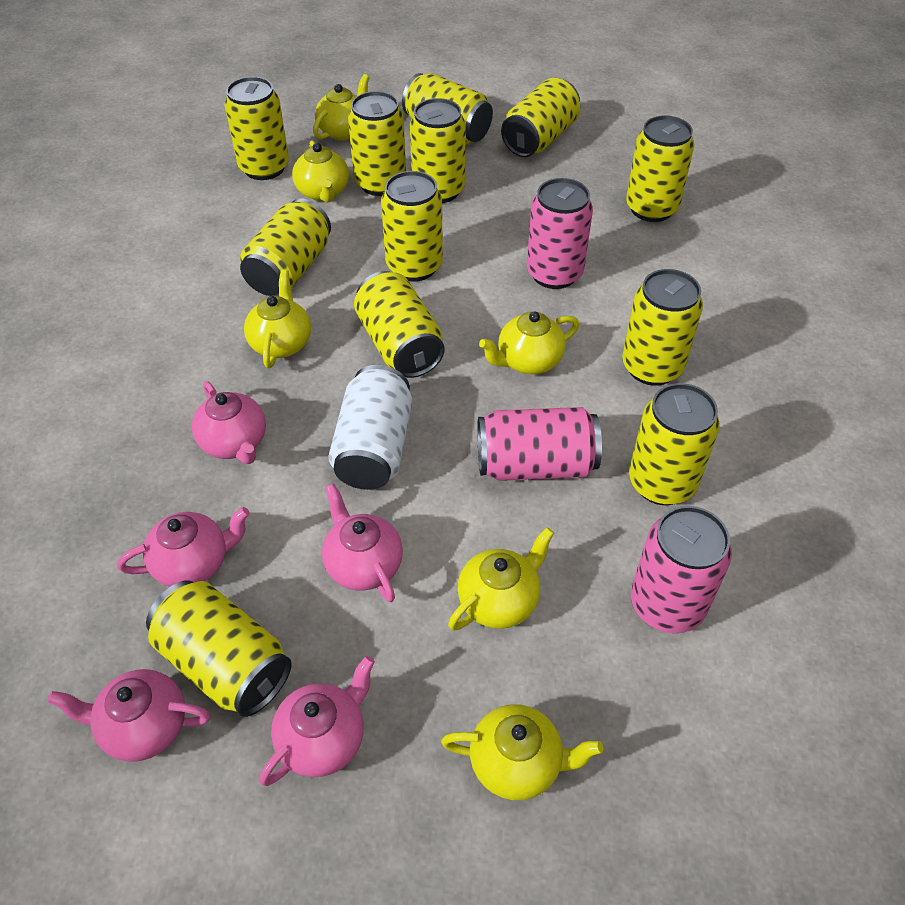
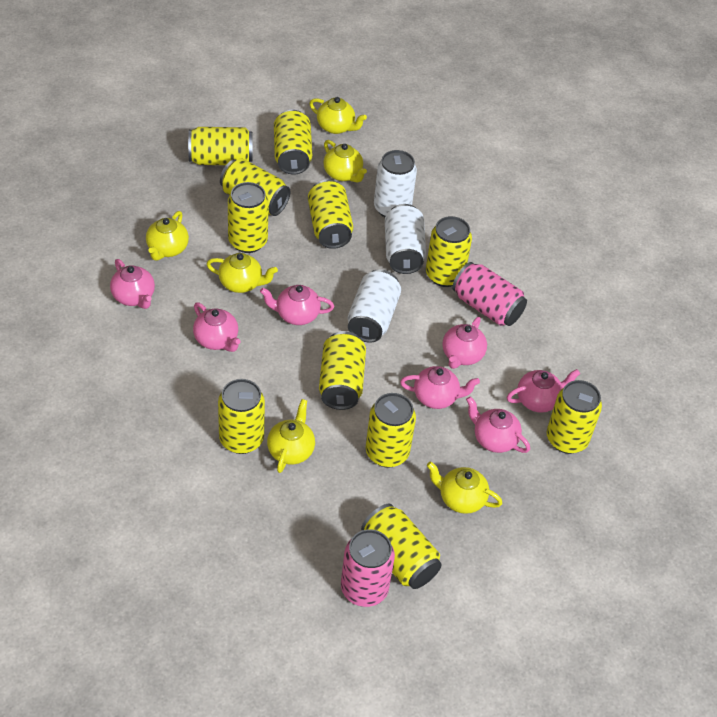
pink can: 3 -> 2
pink teapot: 5 -> 7
white can: 1 -> 3
yellow can: 12 -> 11

